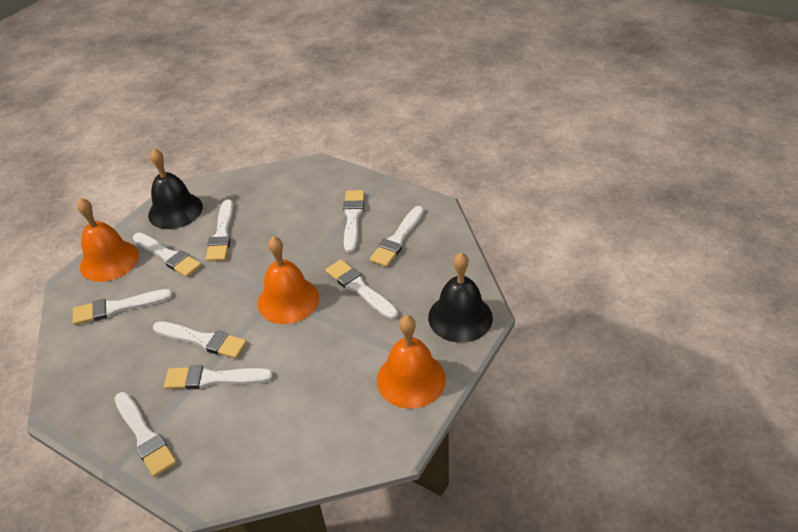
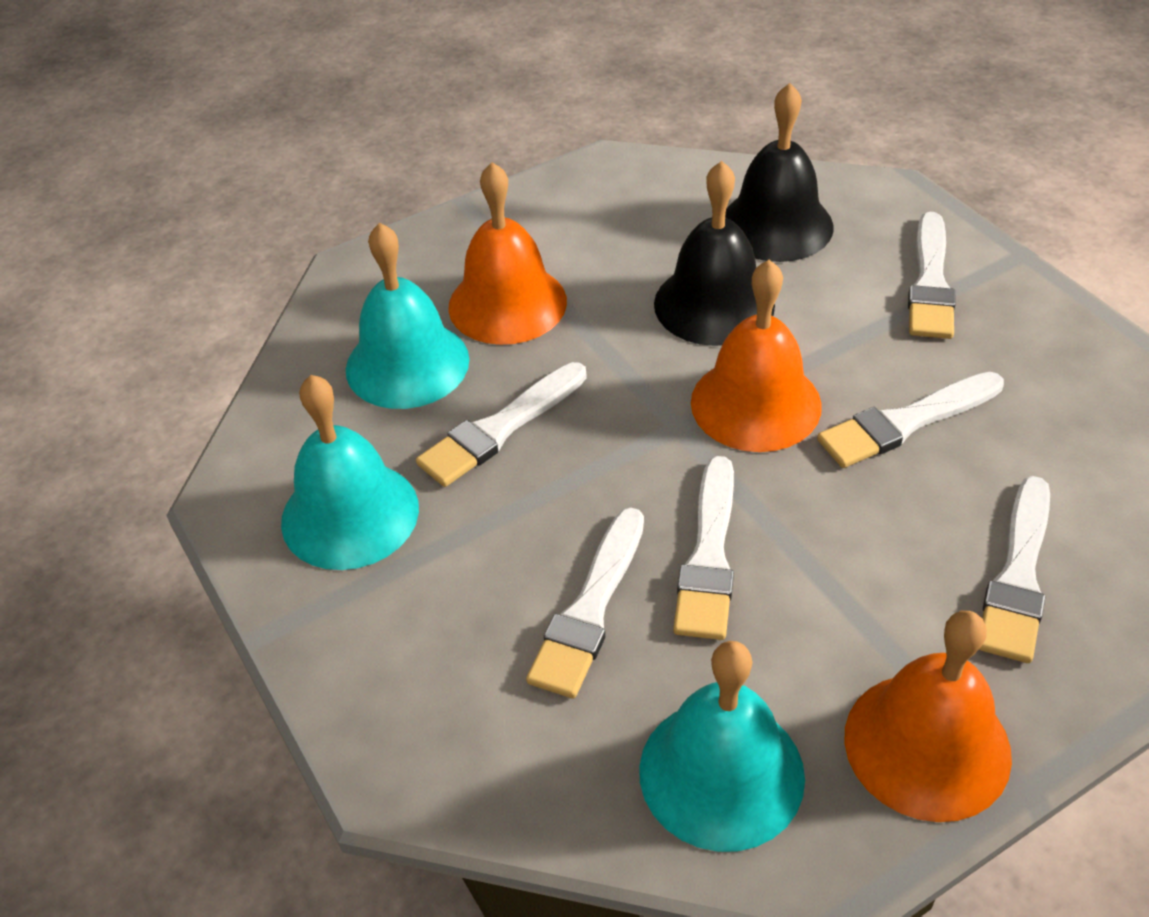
turquoise bell: 0 -> 3
white brush: 9 -> 6

